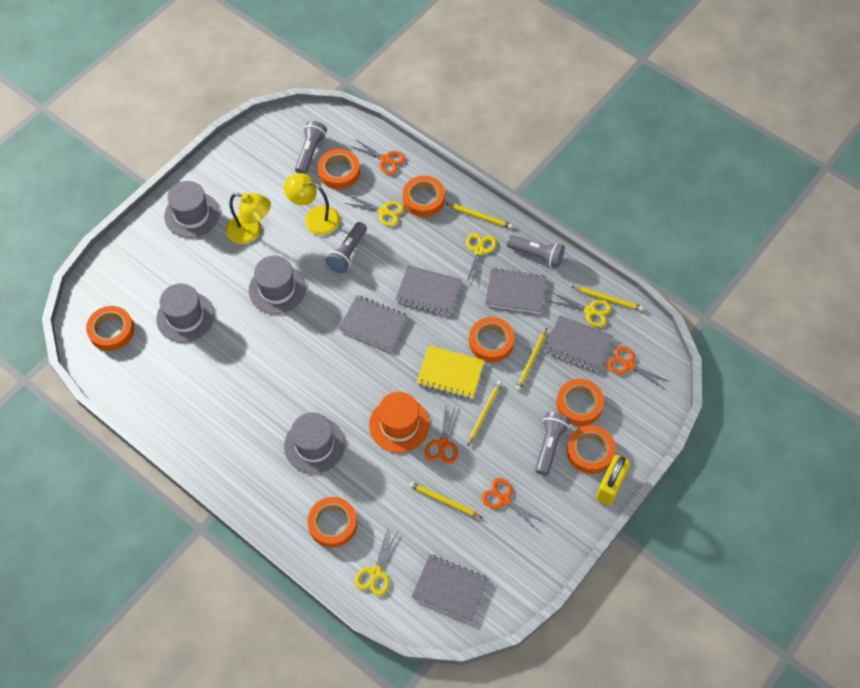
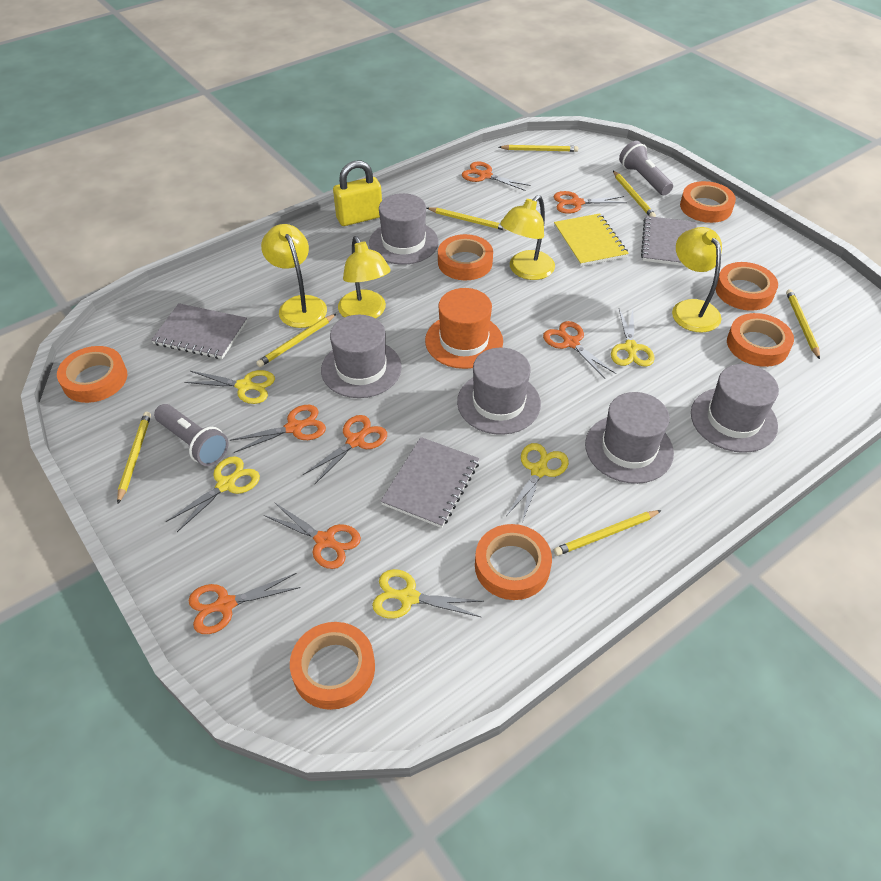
grey flashlight: 4 -> 2
grey hat: 4 -> 5
grey notebook: 5 -> 3
orange scissors: 4 -> 7
yellow lamp: 2 -> 4
yellow pencil: 5 -> 7
yellow scissors: 4 -> 5

